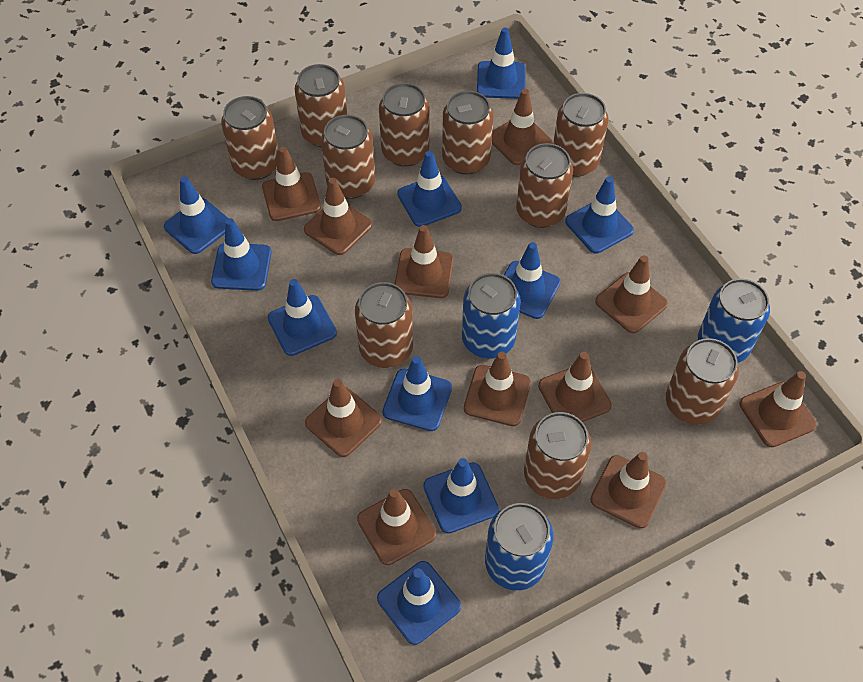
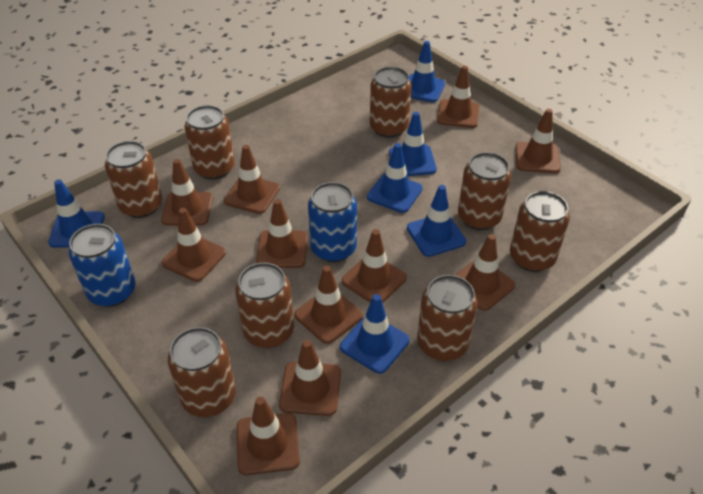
blue can: 3 -> 2
blue traffic cone: 10 -> 6
brown can: 10 -> 8

